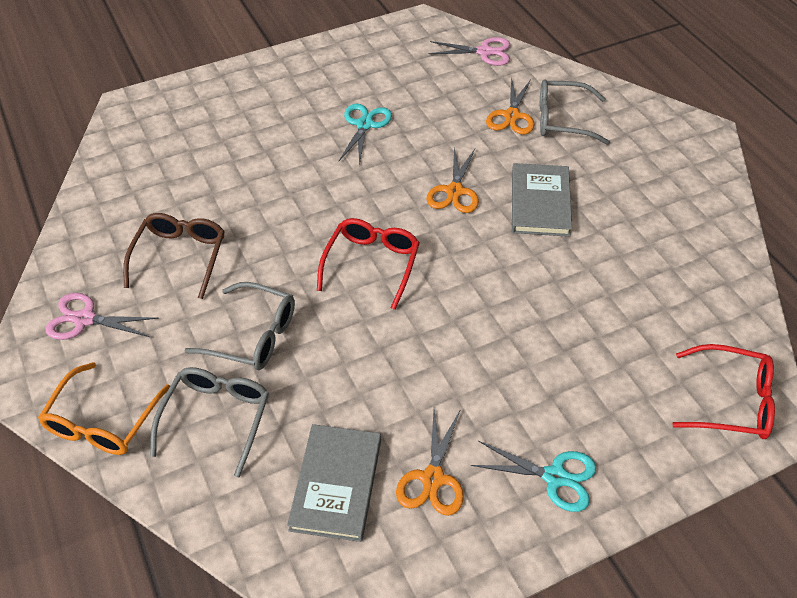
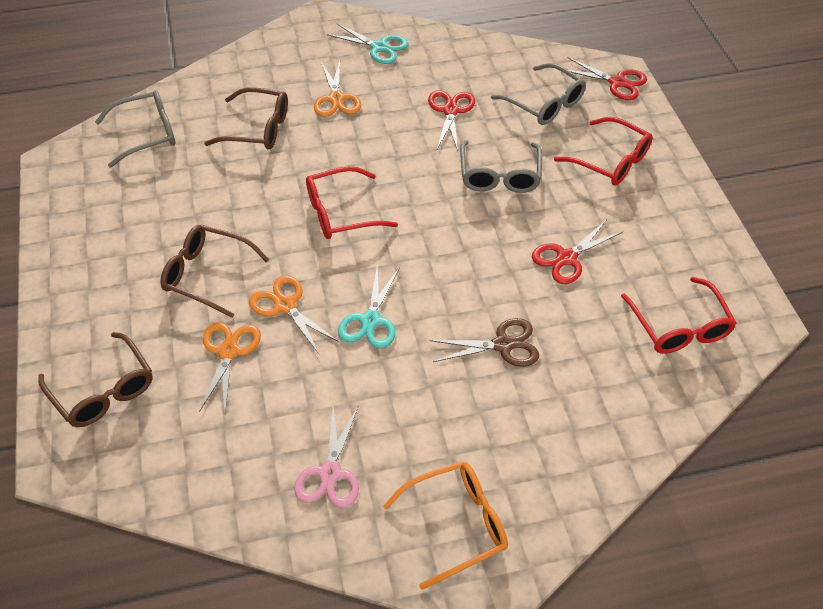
brown glasses: 1 -> 3
brown scissors: 0 -> 1
grey book: 2 -> 0
pink scissors: 2 -> 1
red glasses: 2 -> 3
red scissors: 0 -> 3

